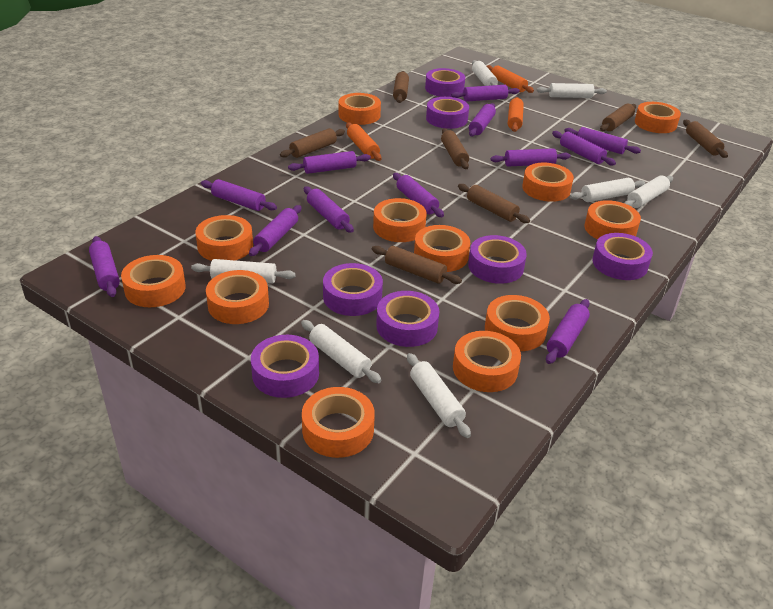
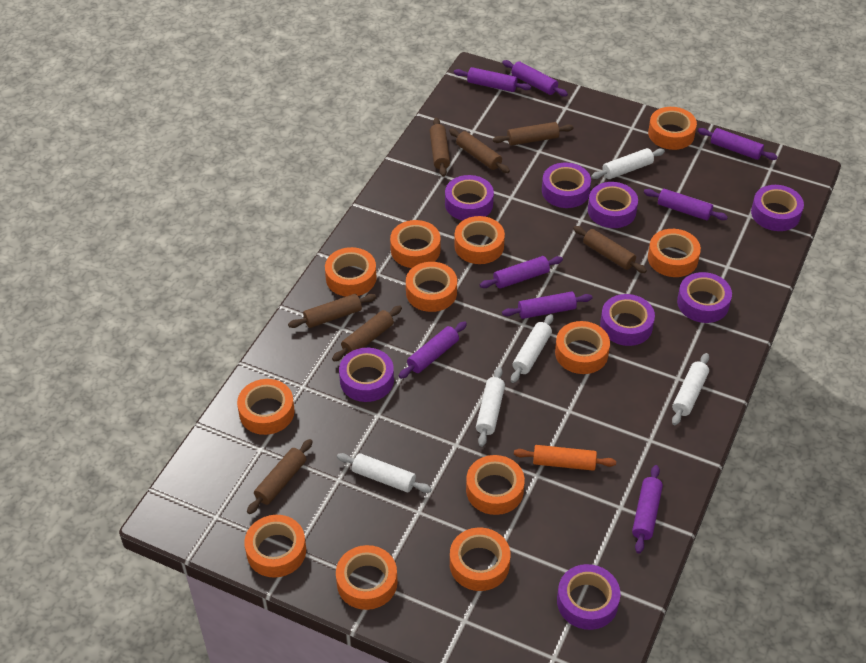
orange rolling pin: 3 -> 1
purple rolling pin: 12 -> 8
purple tape: 7 -> 8
white rolling pin: 7 -> 5

